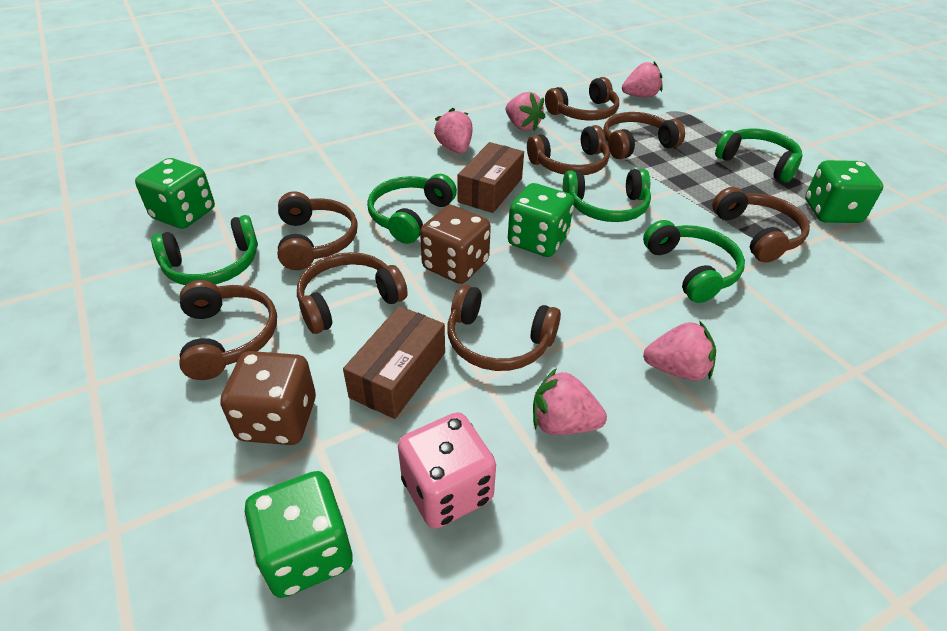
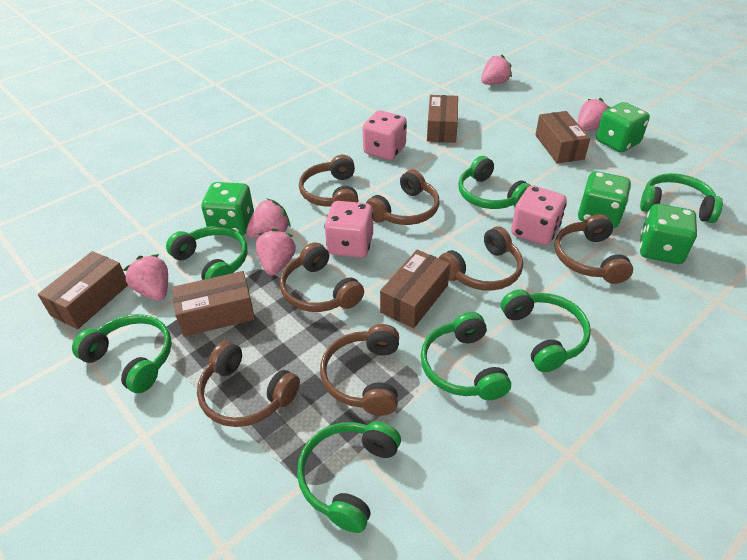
brown box: 2 -> 5
brown dice: 2 -> 0
brown headphones: 8 -> 7
green headphones: 5 -> 7
pink dice: 1 -> 3

